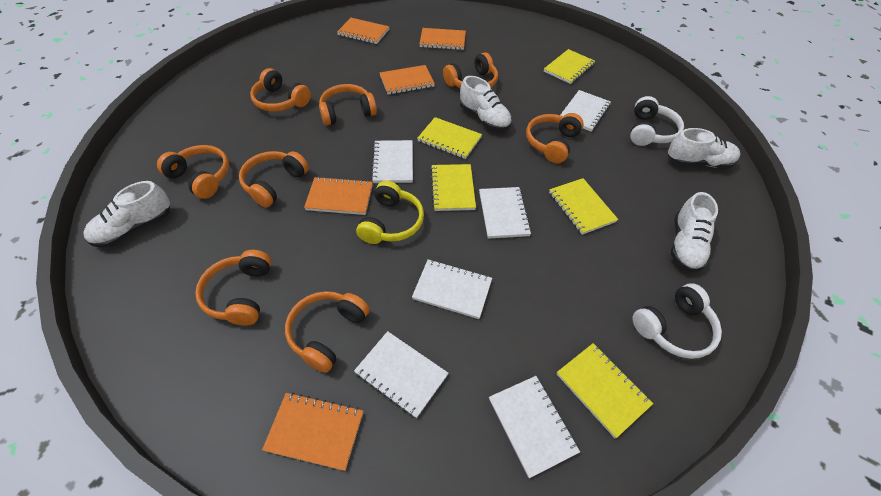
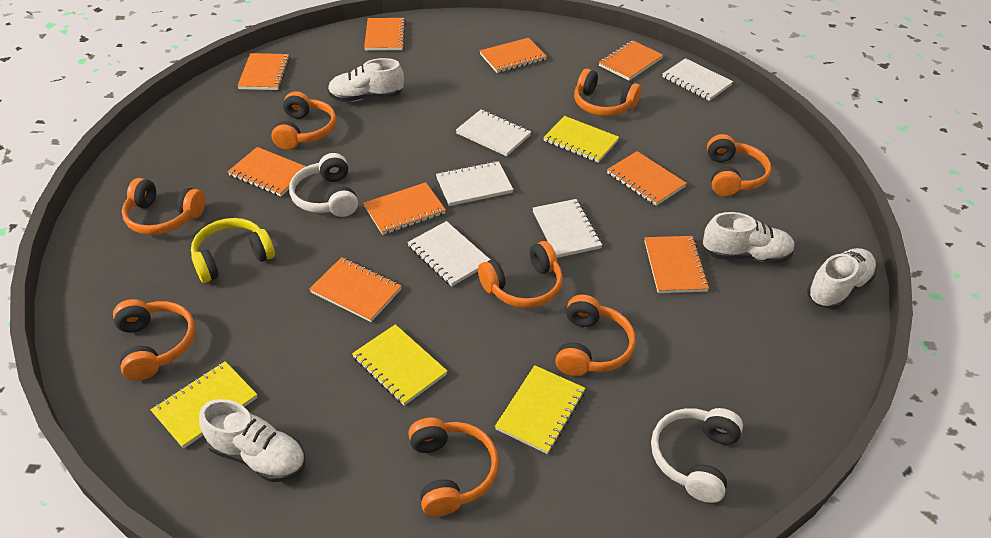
orange notebook: 5 -> 9
white notebook: 6 -> 5
yellow notebook: 5 -> 4

